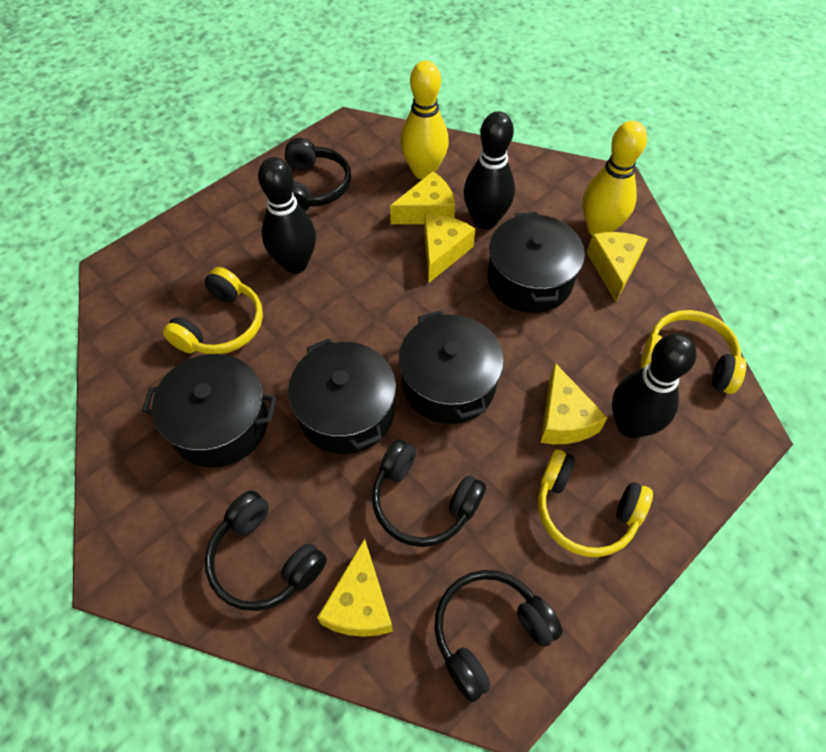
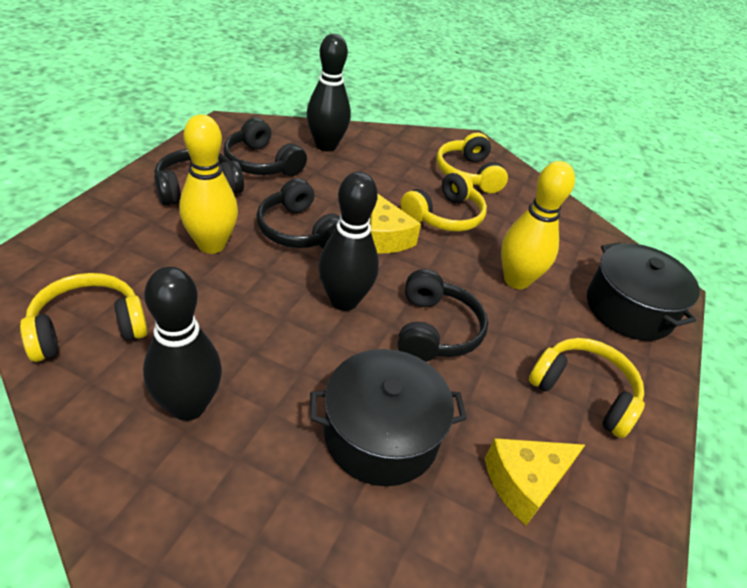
black pot: 4 -> 2
yellow cheese: 5 -> 2
yellow headphones: 3 -> 4

